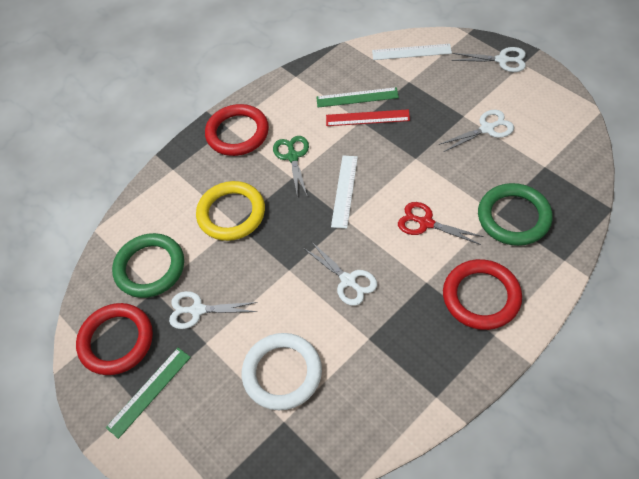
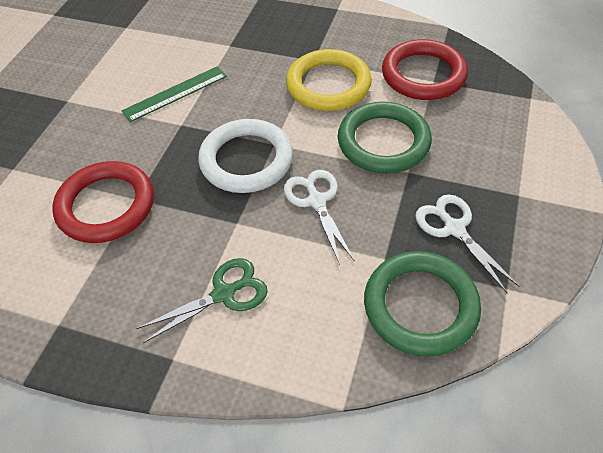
green ruler: 2 -> 1
red ring: 3 -> 2
red ruler: 1 -> 0
red scissors: 1 -> 0
white ruler: 2 -> 0
white scissors: 4 -> 2

